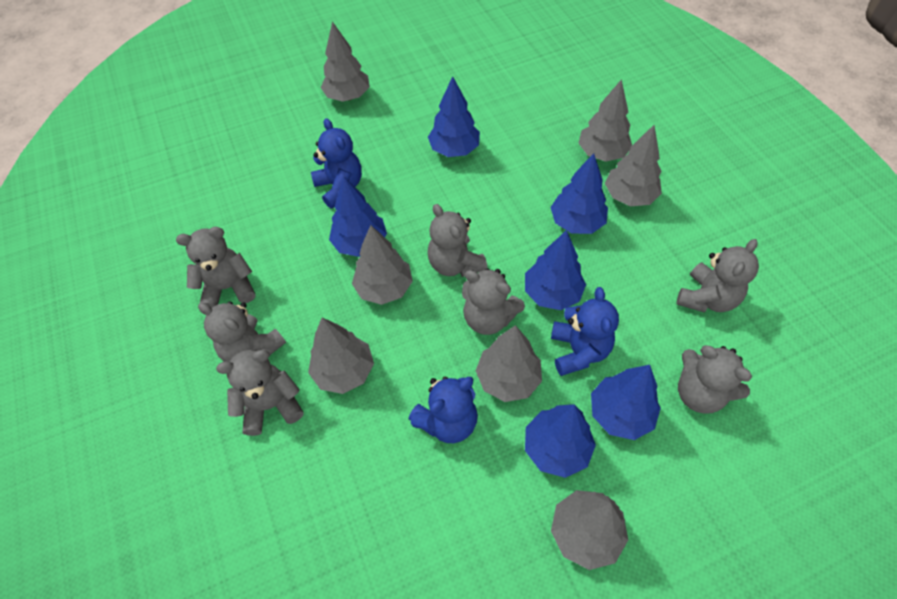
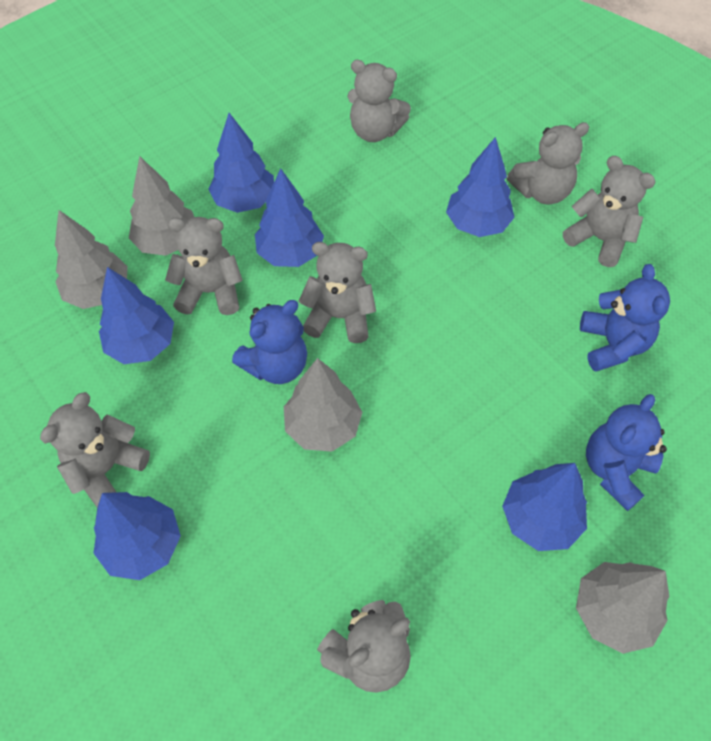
grey tree: 7 -> 4

